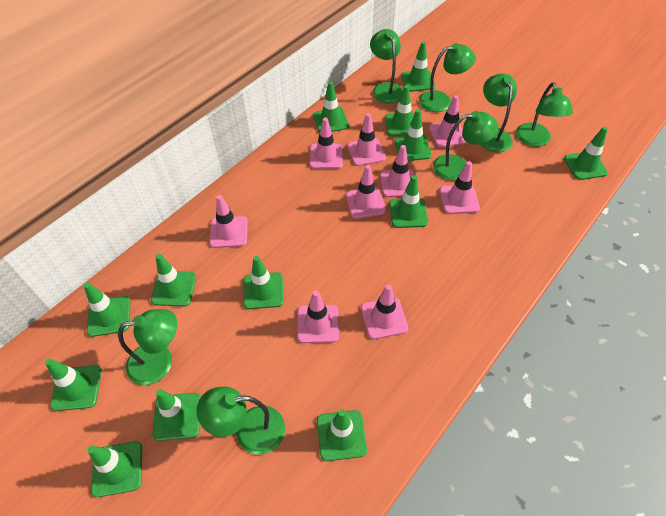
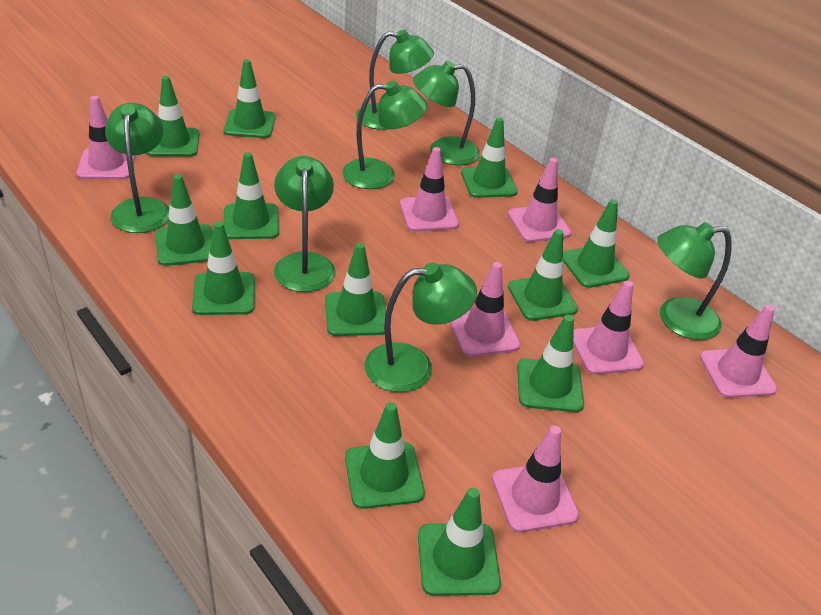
green traffic cone: 13 -> 12
pink traffic cone: 9 -> 7

